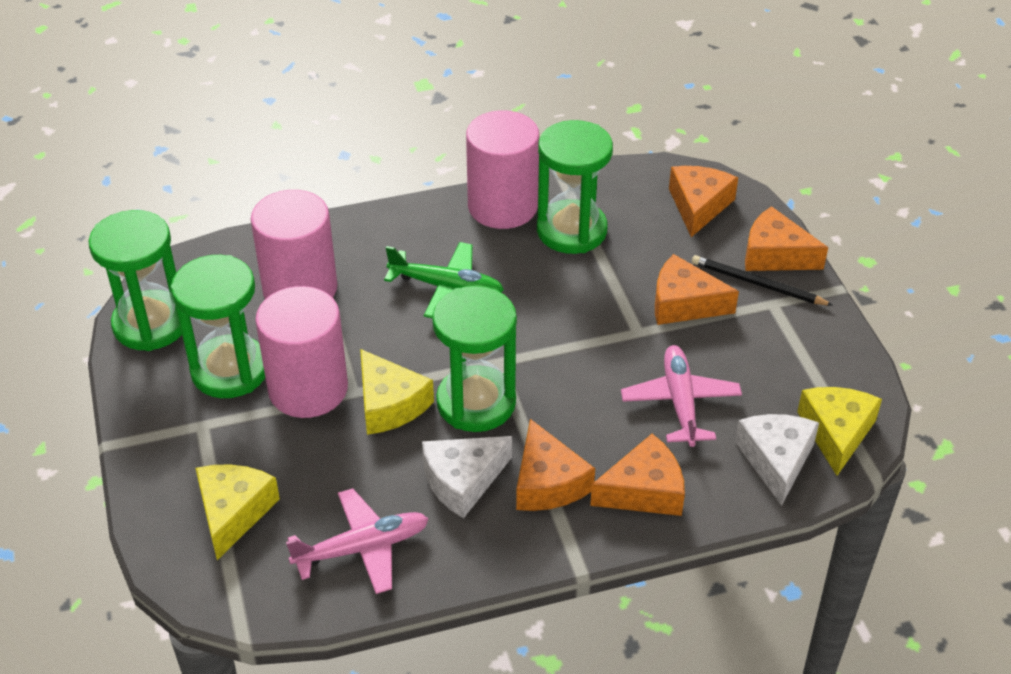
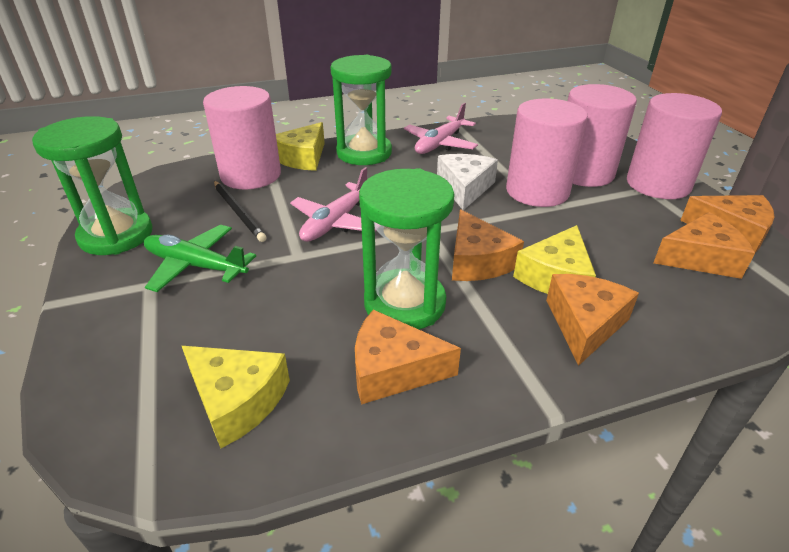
green hourglass: 4 -> 3
pink cylinder: 3 -> 4
white cheese: 2 -> 1

